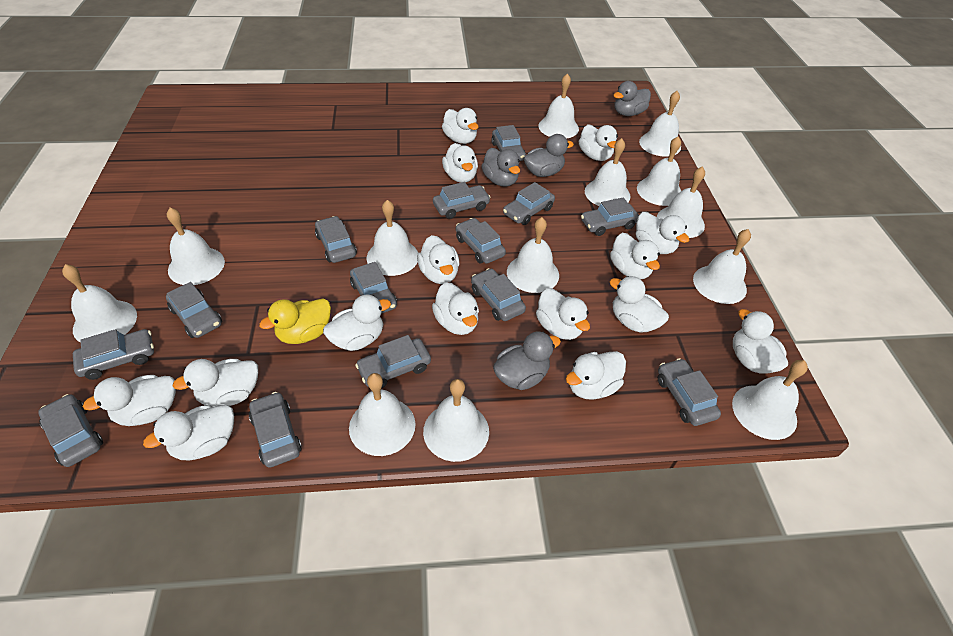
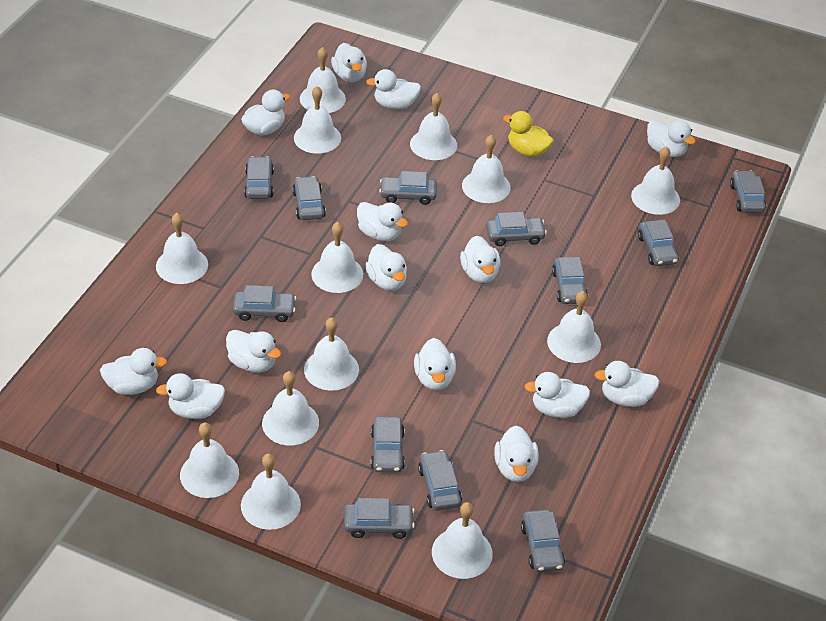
grey car: 14 -> 12
grey duck: 4 -> 0
white duck: 15 -> 14

